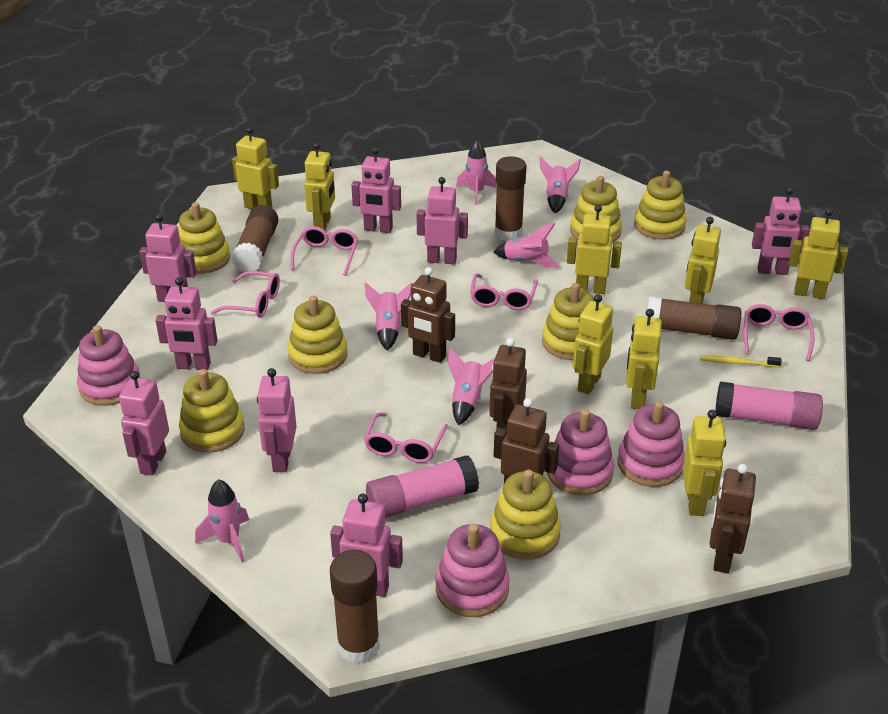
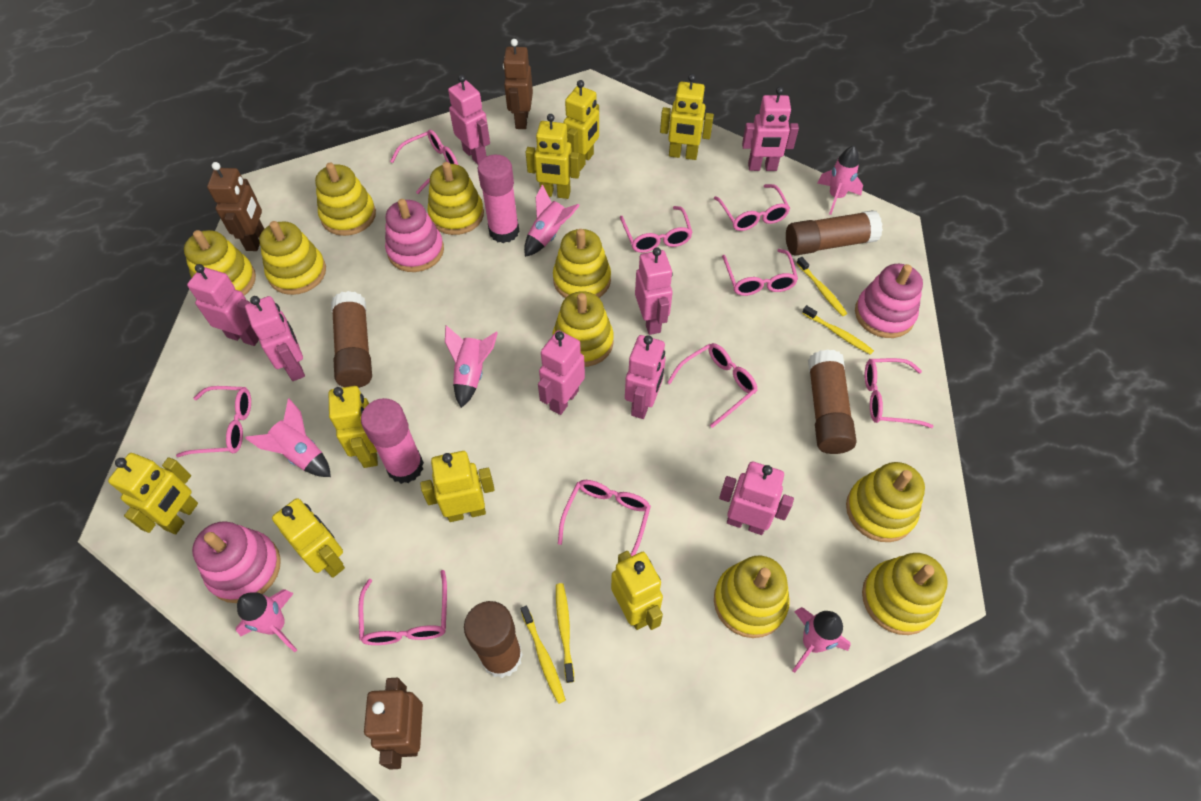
brown robot: 4 -> 3
pink glasses: 5 -> 9
pink stacking toy: 4 -> 3
yellow stacking toy: 7 -> 9
yellow toothbrush: 1 -> 4

